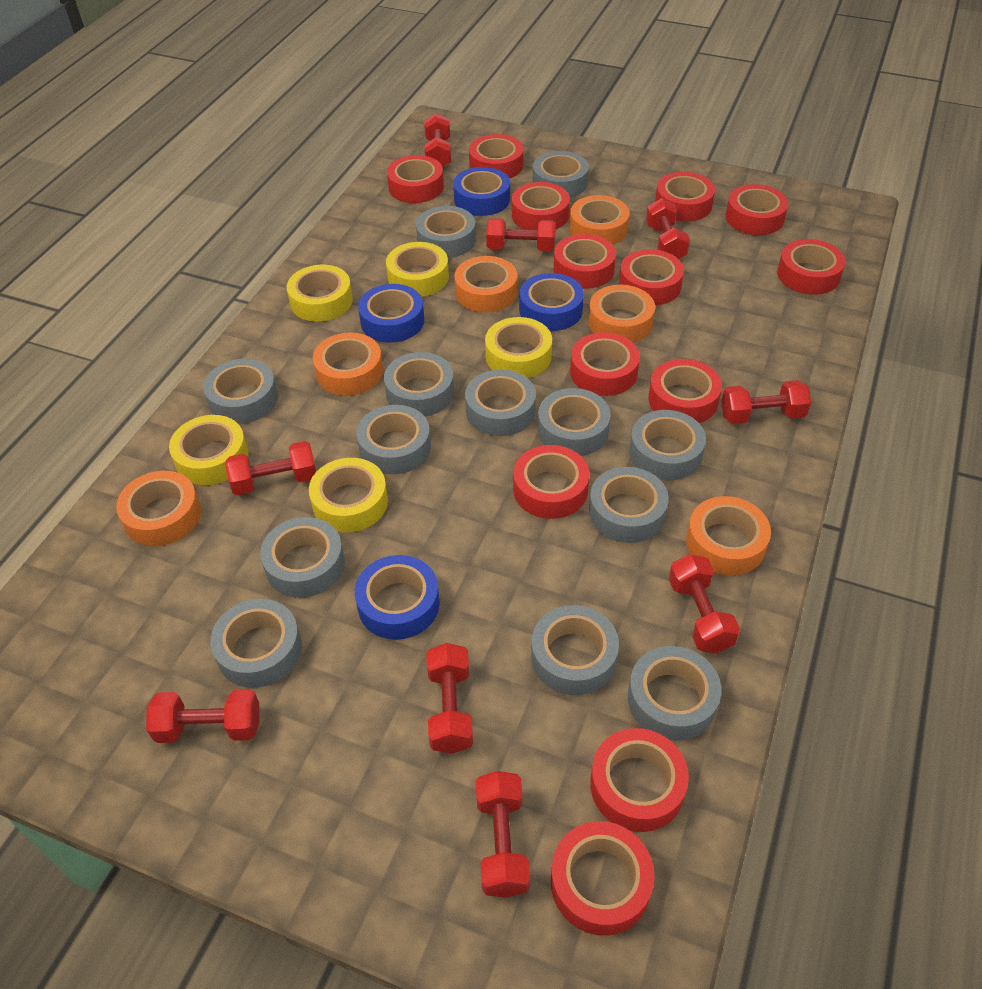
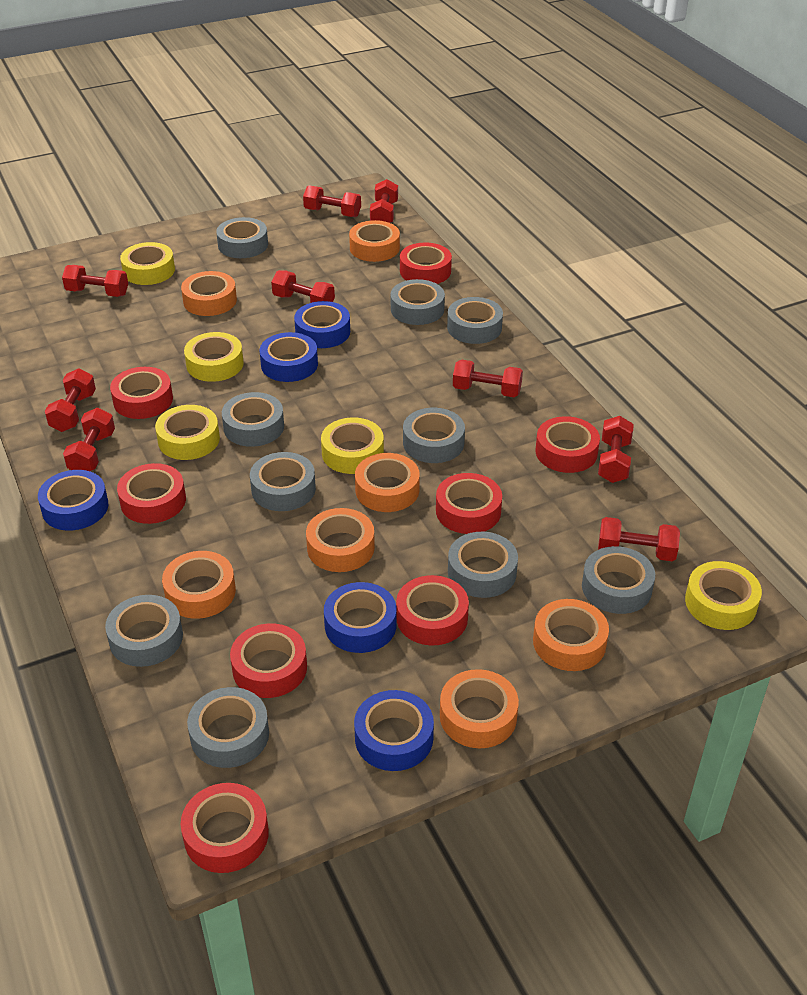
blue tape: 4 -> 5
grey tape: 13 -> 10
orange tape: 6 -> 7
red tape: 13 -> 8

